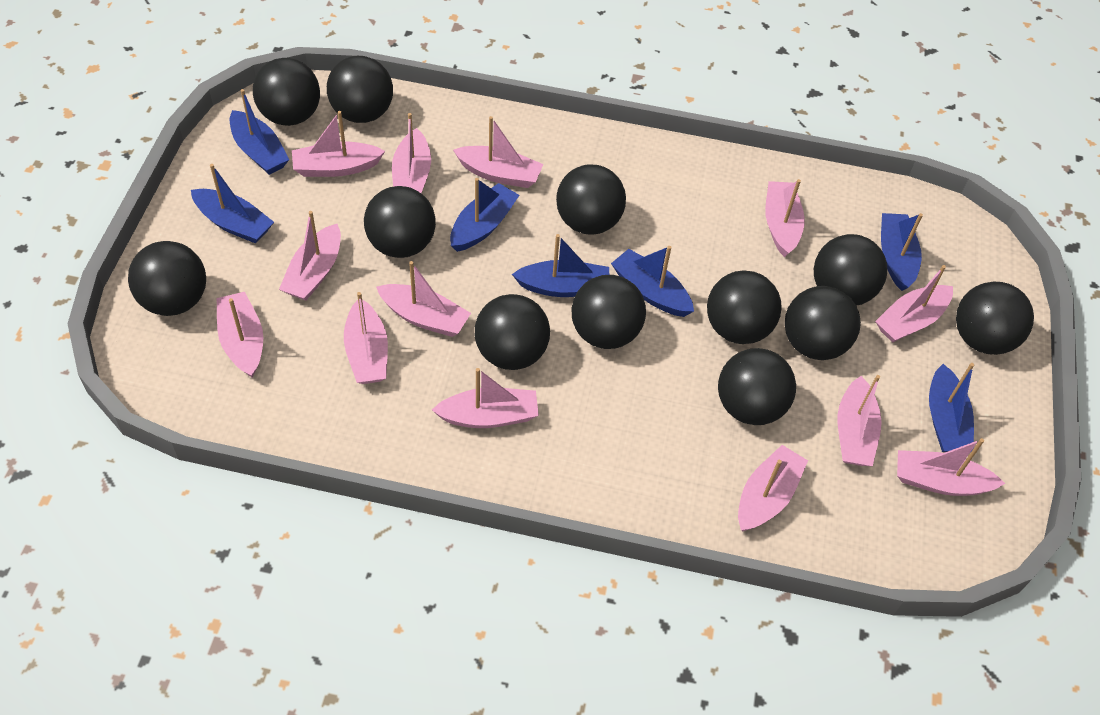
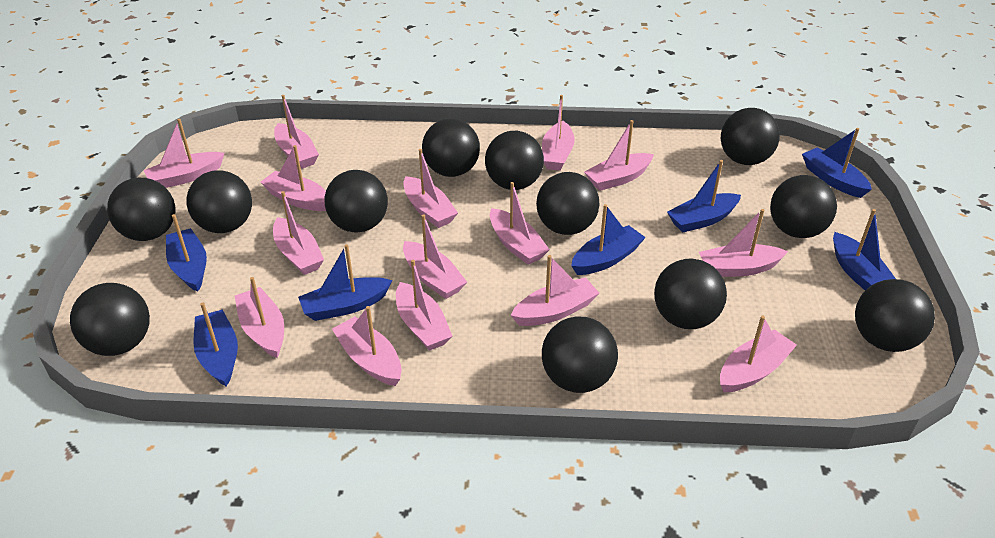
pink boat: 13 -> 15

